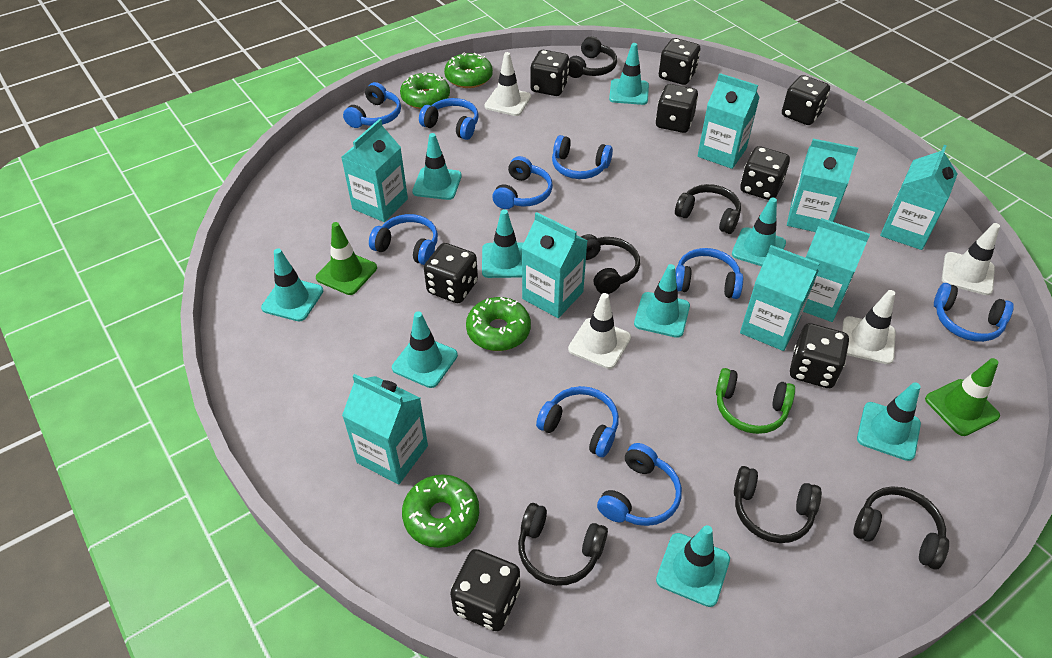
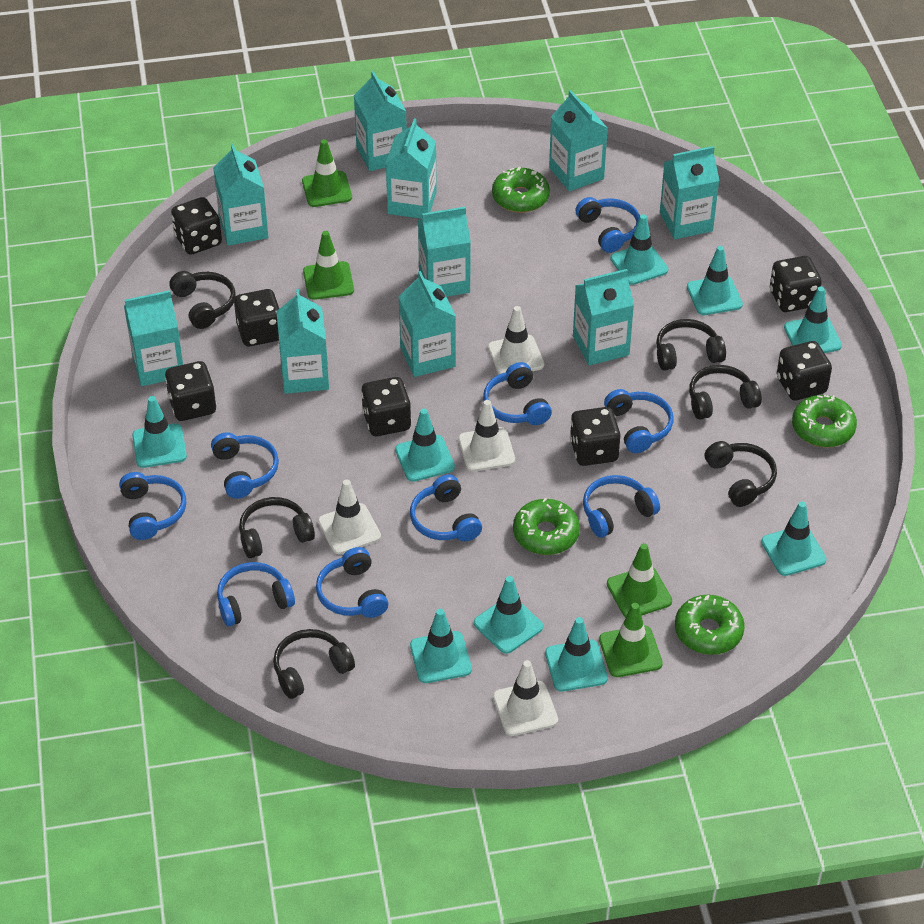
black dice: 8 -> 7
green headphones: 1 -> 0
green traffic cone: 2 -> 4
turquoise carton: 8 -> 10

